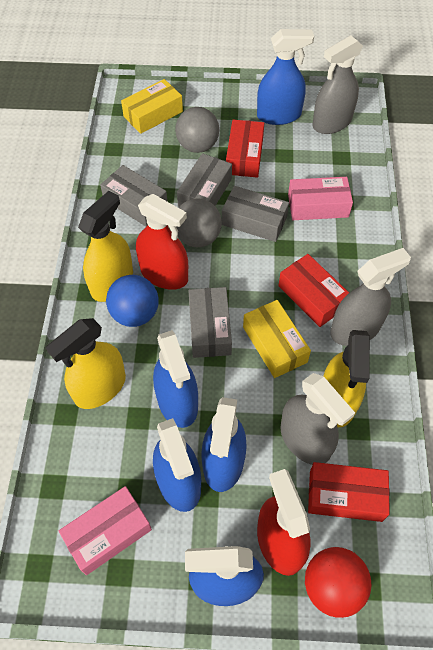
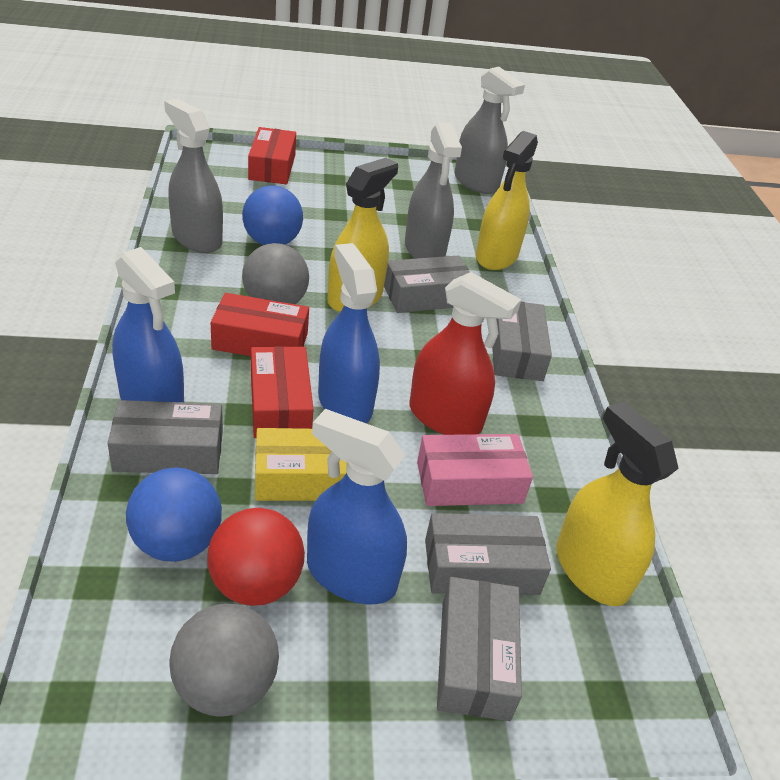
blue ball: 1 -> 2
blue spray bottle: 5 -> 3
grey box: 4 -> 5
pink box: 2 -> 1
red spray bottle: 2 -> 1
yellow box: 2 -> 1

